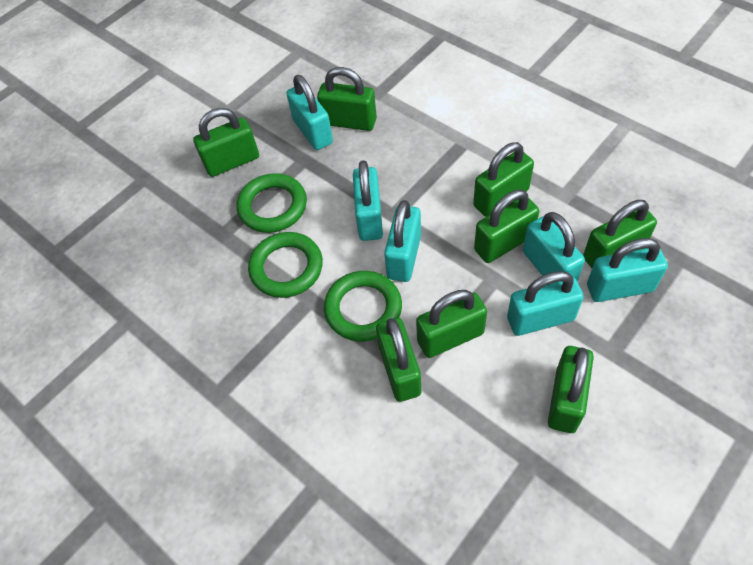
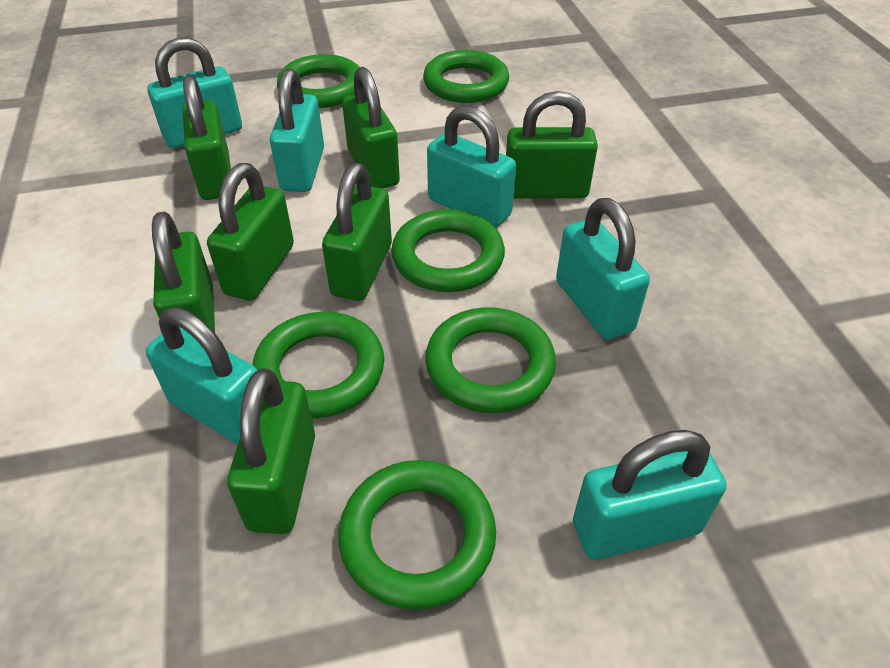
green padlock: 8 -> 7
green ring: 3 -> 6

